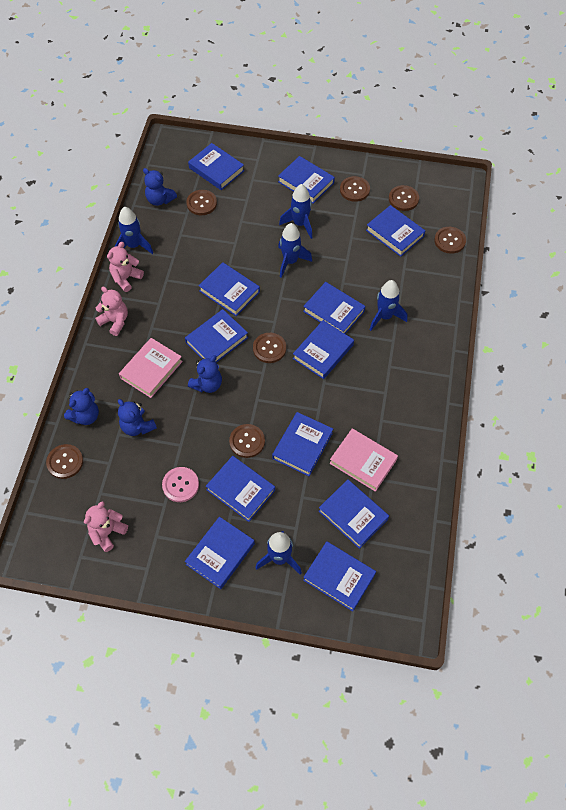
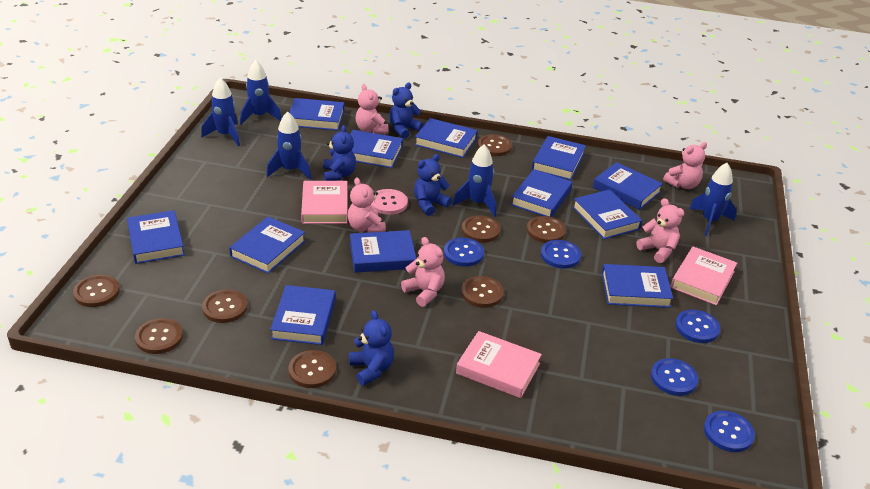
blue button: 0 -> 5
brown button: 7 -> 8
pink book: 2 -> 3
pink teddy bear: 3 -> 5

